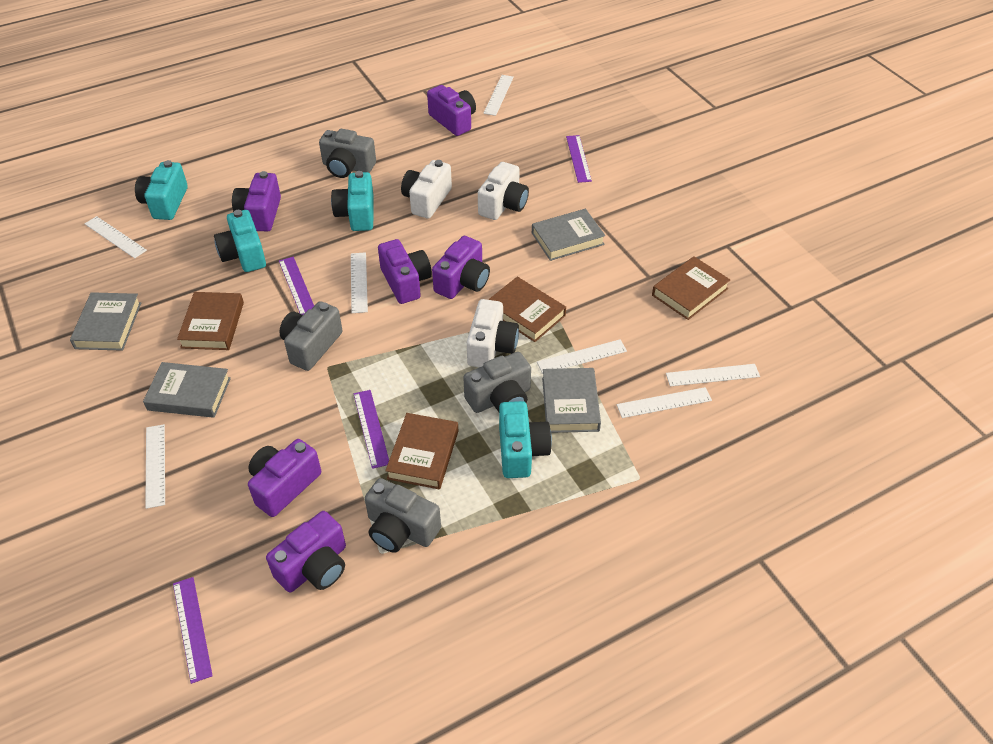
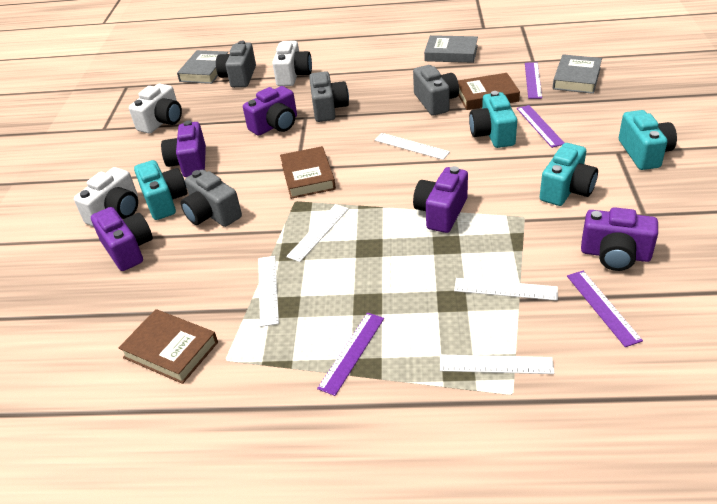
brown book: 4 -> 3
grey book: 4 -> 3
purple camera: 6 -> 5
white ruler: 7 -> 5

